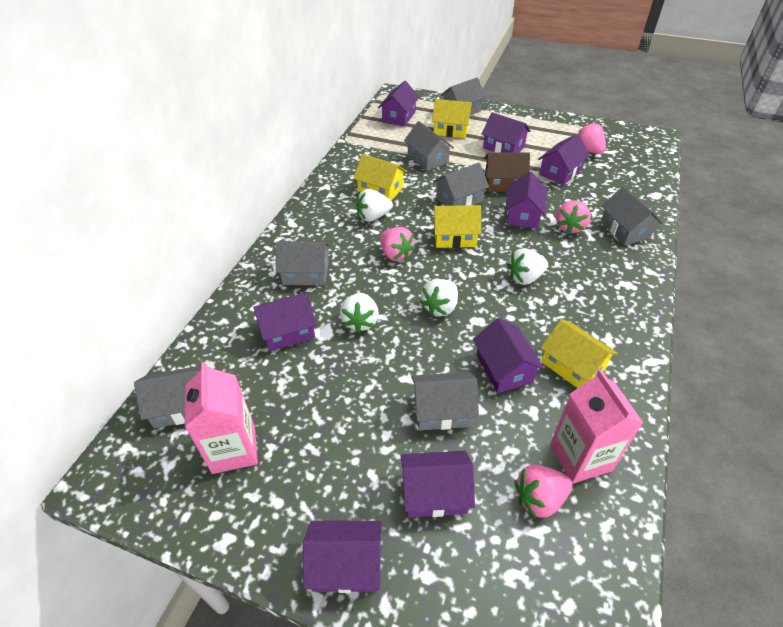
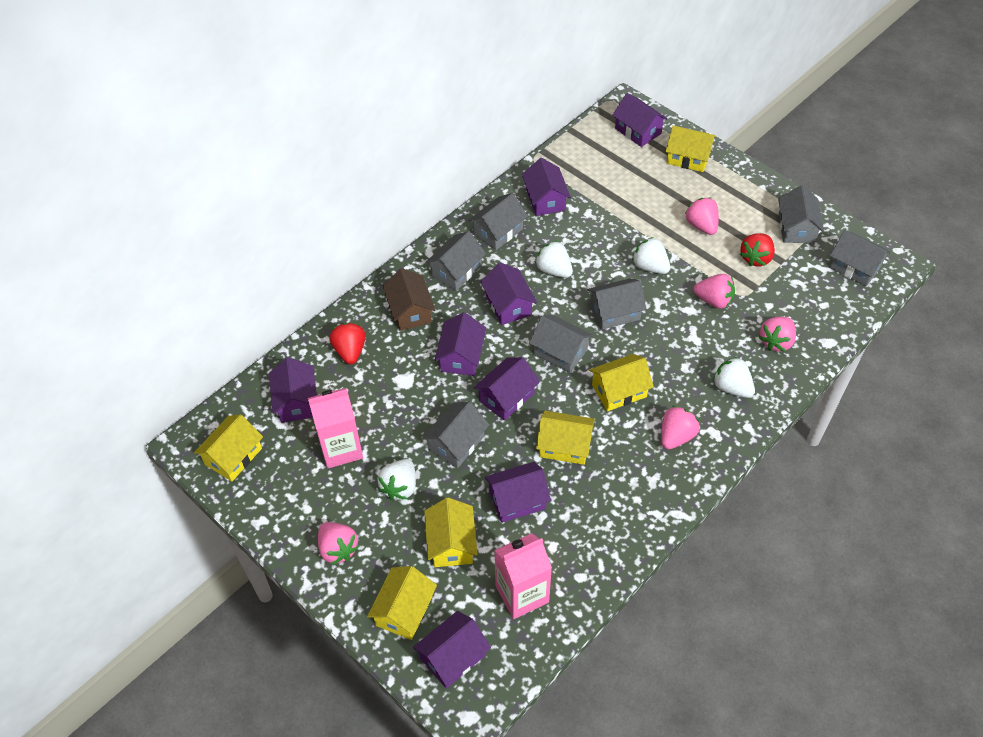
pink strawberry: 4 -> 5
red strawberry: 0 -> 2
yellow house: 4 -> 6

